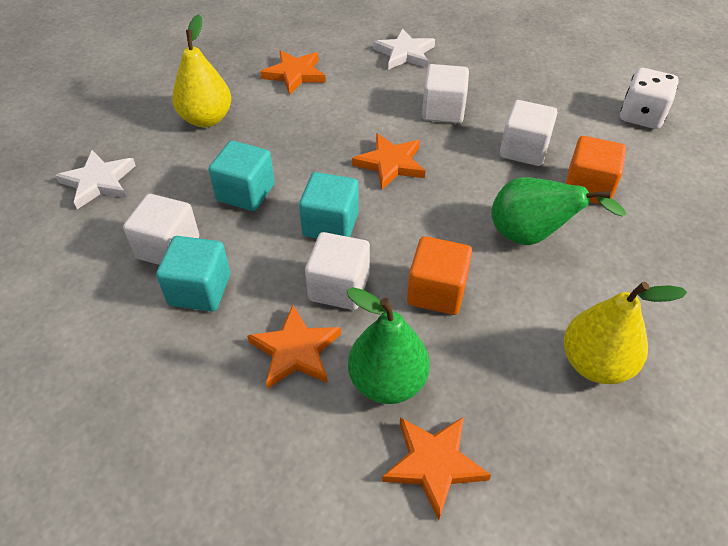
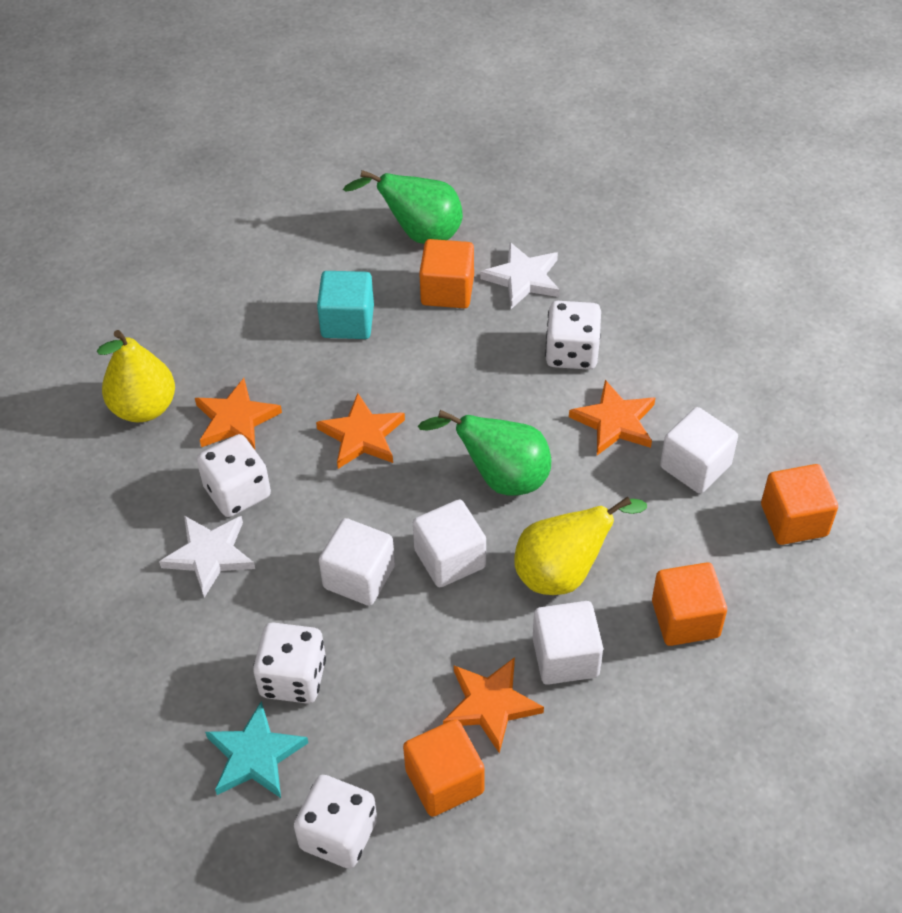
orange cube: 2 -> 4
turquoise cube: 3 -> 1
turquoise star: 0 -> 1
white dice: 1 -> 4

